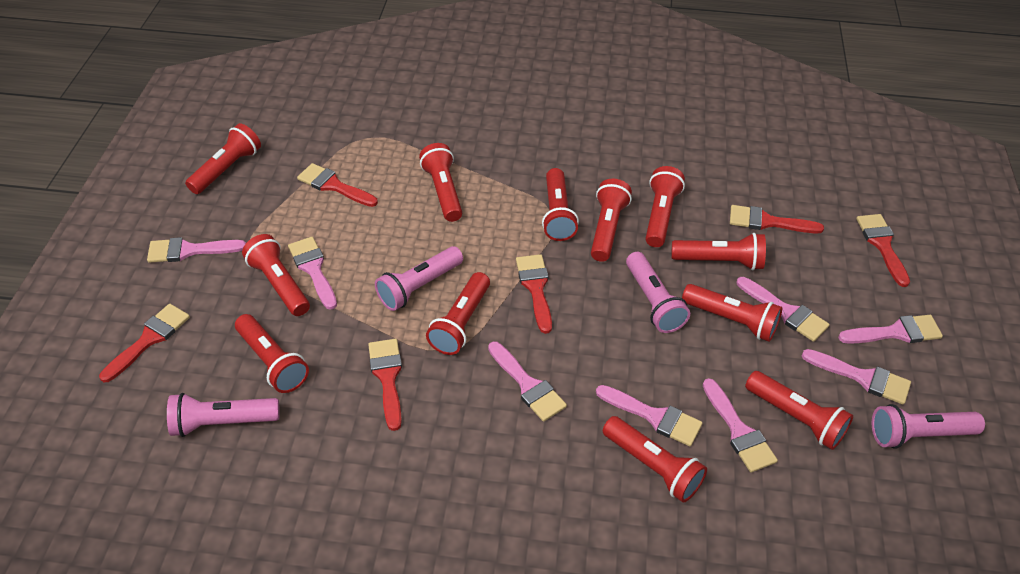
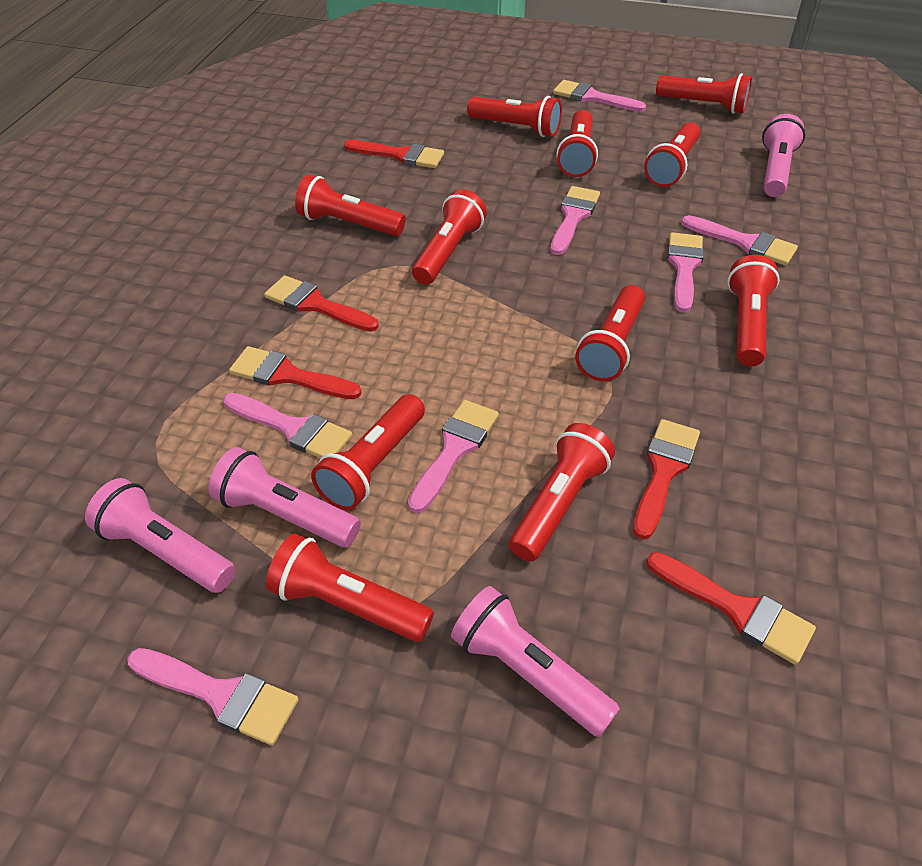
pink brush: 8 -> 7
red brush: 6 -> 5
red flashlight: 12 -> 11

